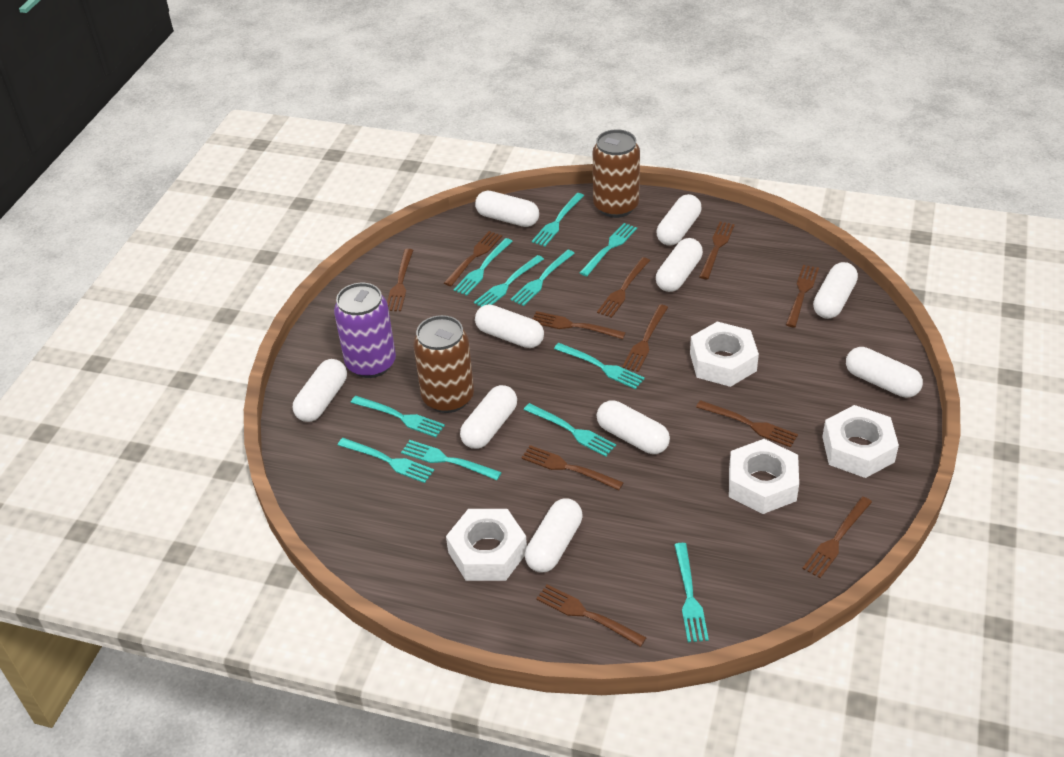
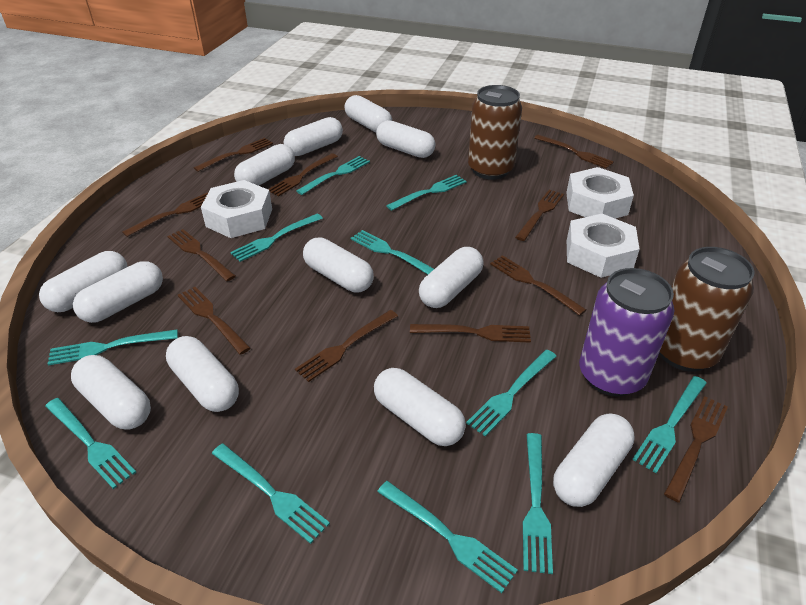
white capsule: 10 -> 12
white nut: 4 -> 3

